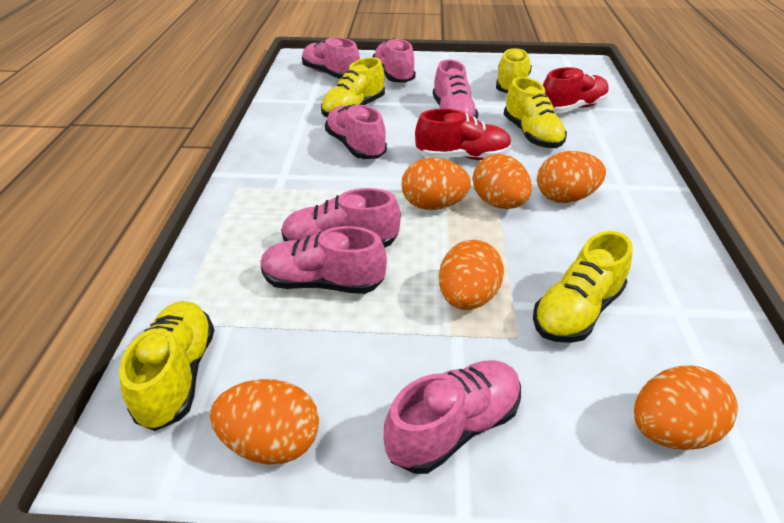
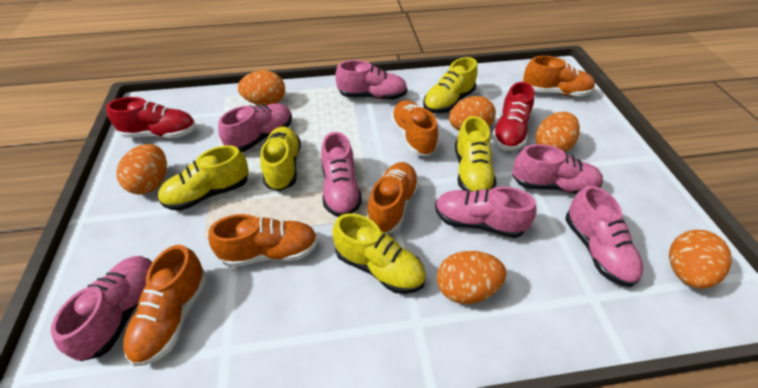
orange shoe: 0 -> 5

